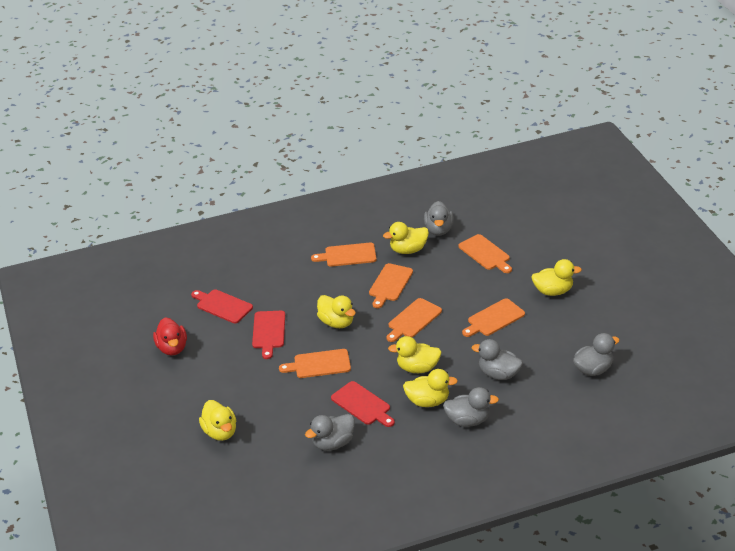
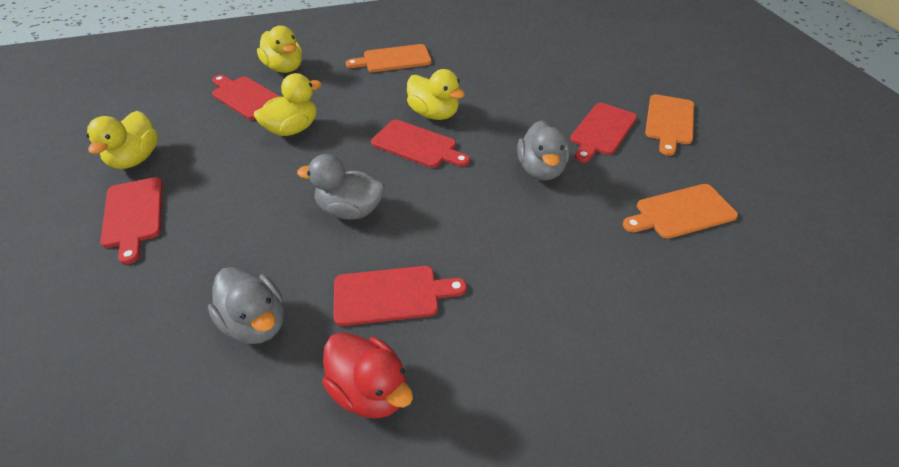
grey duck: 5 -> 3
orange cutting board: 6 -> 3
red cutting board: 3 -> 5
yellow duck: 6 -> 4

